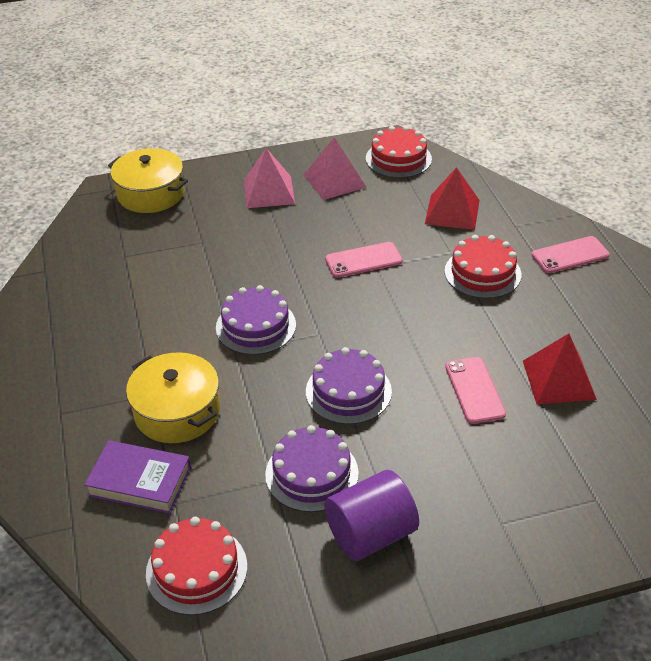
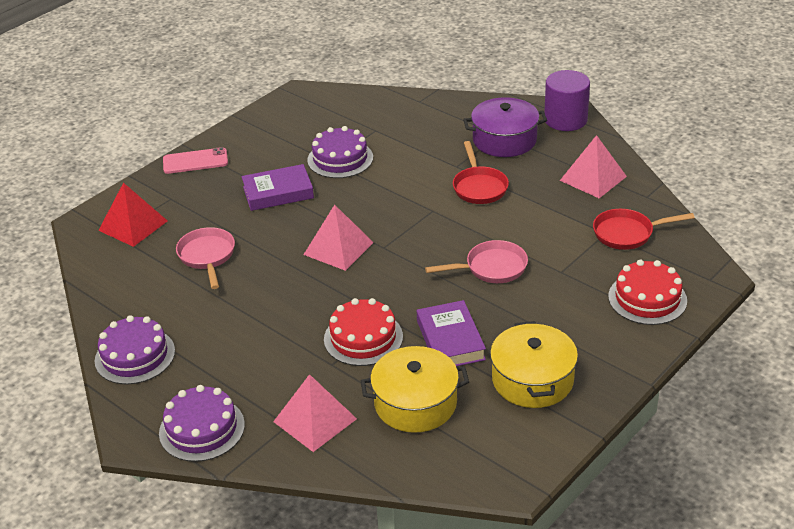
pink pan: 0 -> 2
pink phone: 3 -> 1
pink pyramid: 2 -> 3
purple book: 1 -> 2
purple pot: 0 -> 1
red cake: 3 -> 2
red pan: 0 -> 2
red pyramid: 2 -> 1

